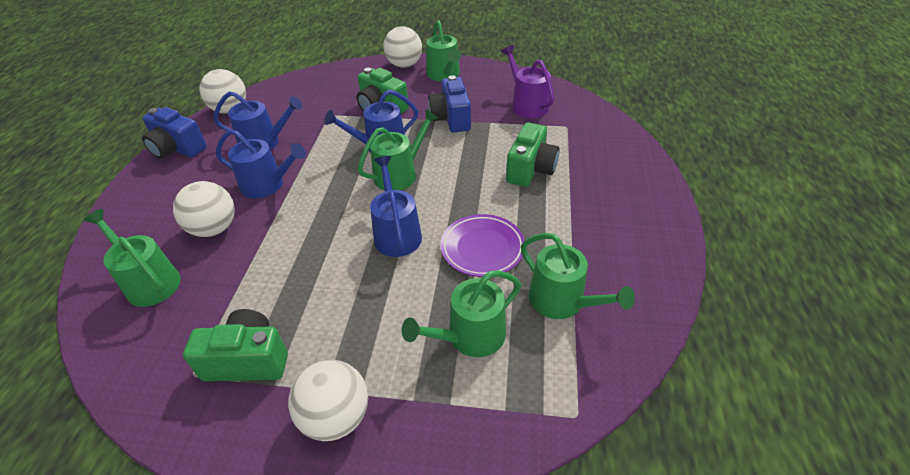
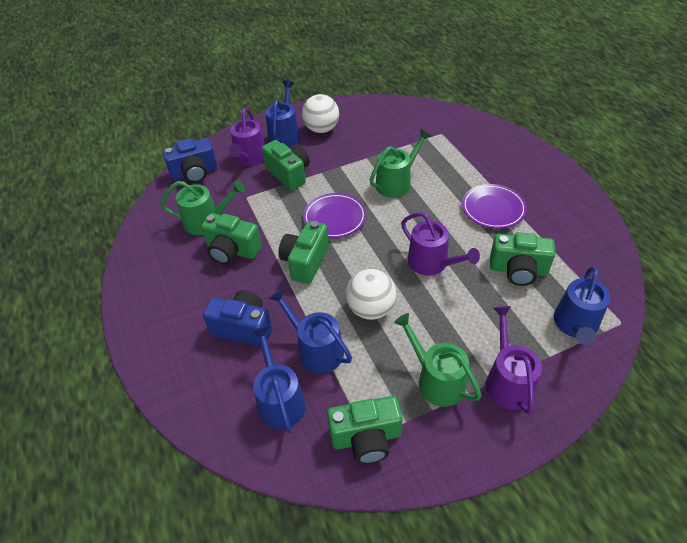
green camera: 3 -> 5
green watering can: 5 -> 3
purple plate: 1 -> 2
purple watering can: 1 -> 3
white ball: 4 -> 2

